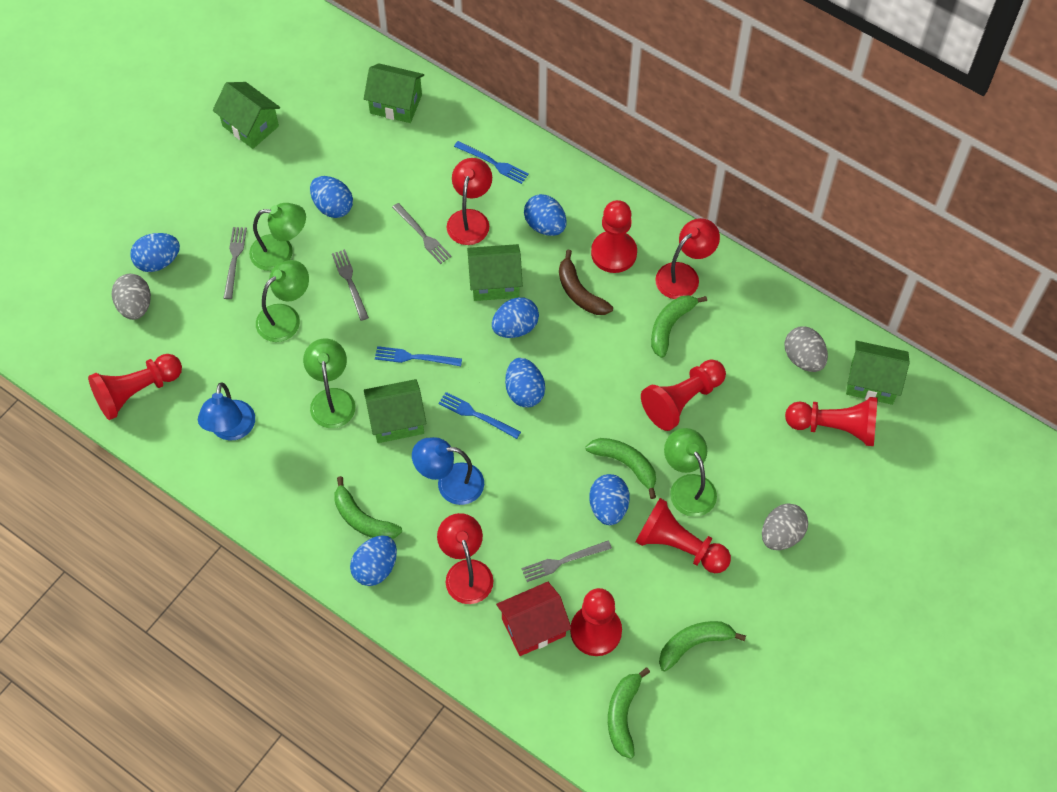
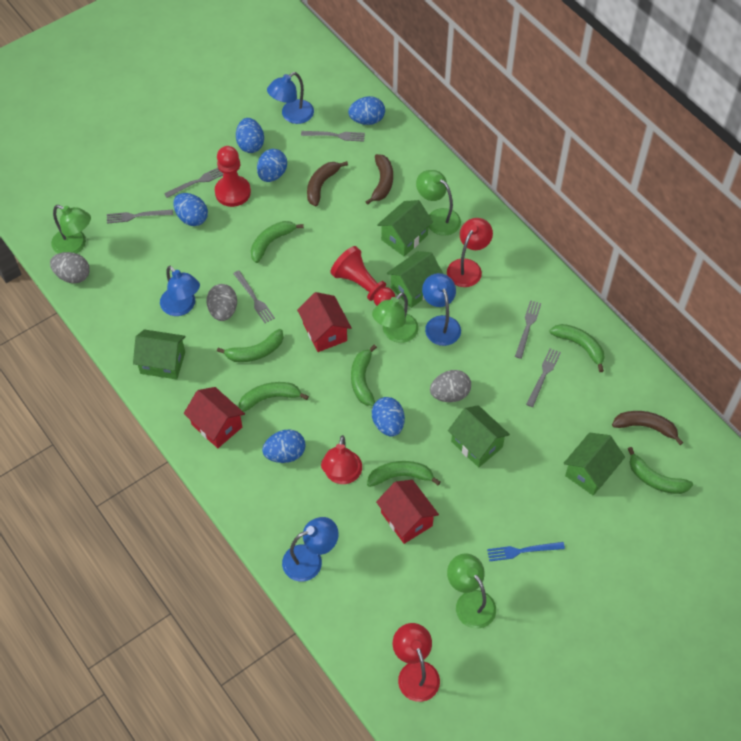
blue egg: 7 -> 6
blue fork: 3 -> 1
blue lamp: 2 -> 4
brown banana: 1 -> 3
green banana: 5 -> 7
grey fork: 4 -> 6
red house: 1 -> 3
red pawn: 6 -> 2

